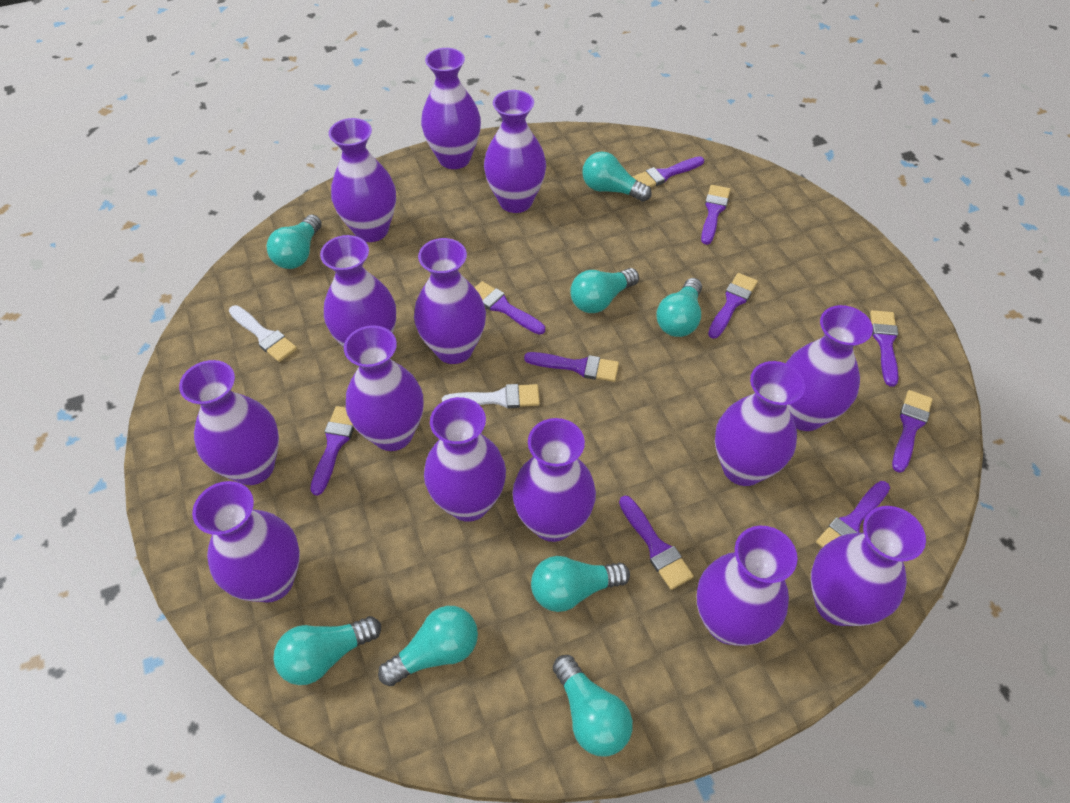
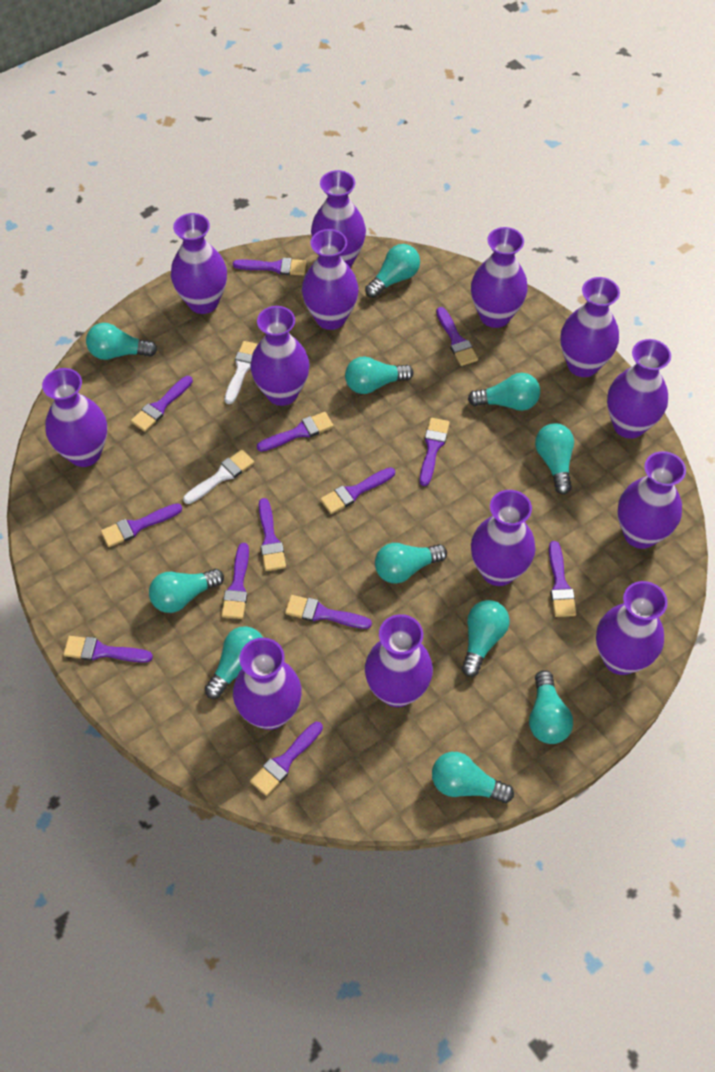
purple brush: 10 -> 13
purple vase: 14 -> 13
turquoise light bulb: 8 -> 11

